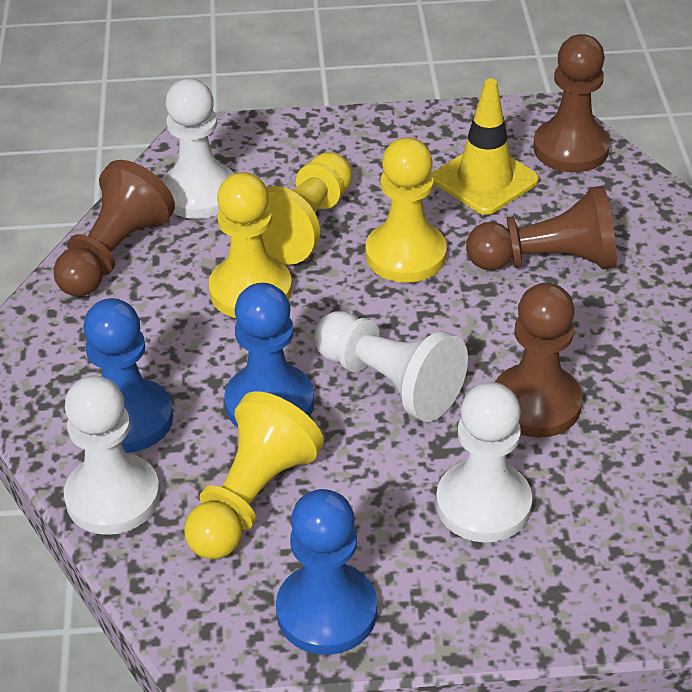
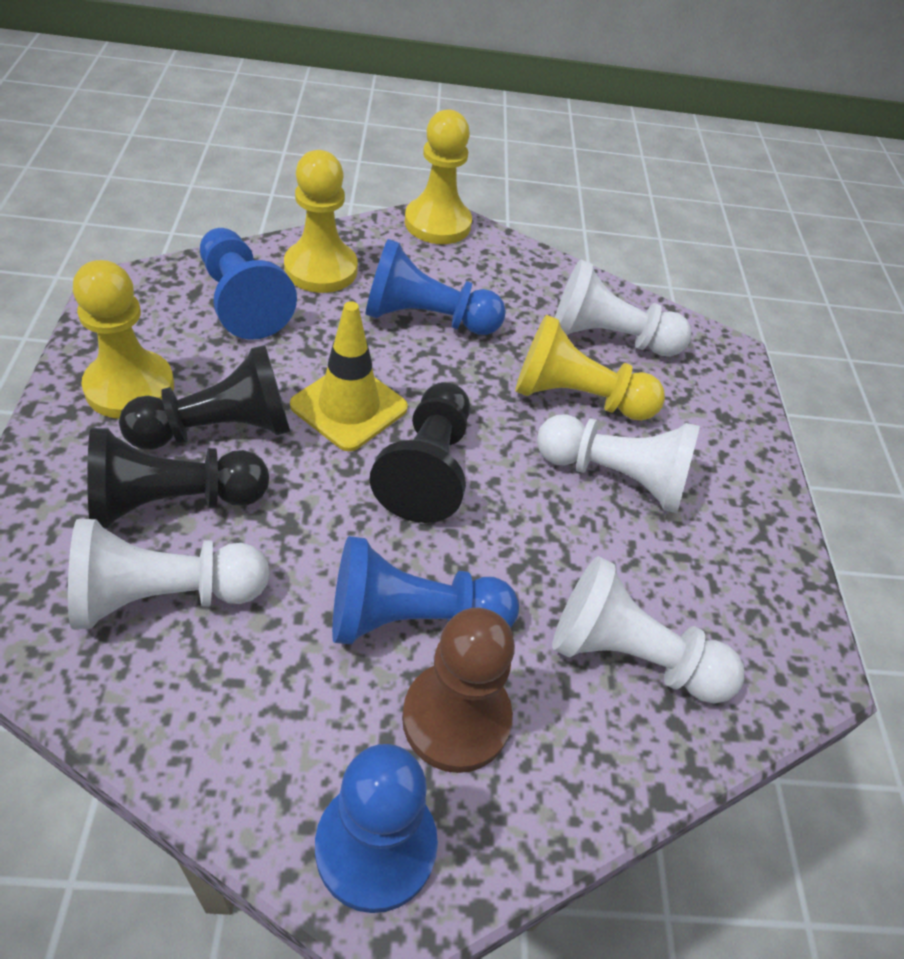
black pawn: 0 -> 3
blue pawn: 3 -> 4
brown pawn: 4 -> 1

